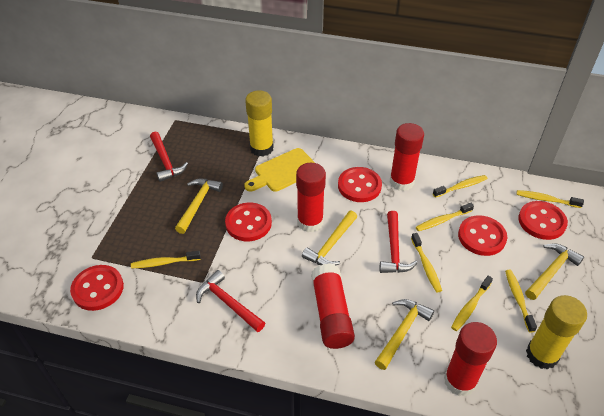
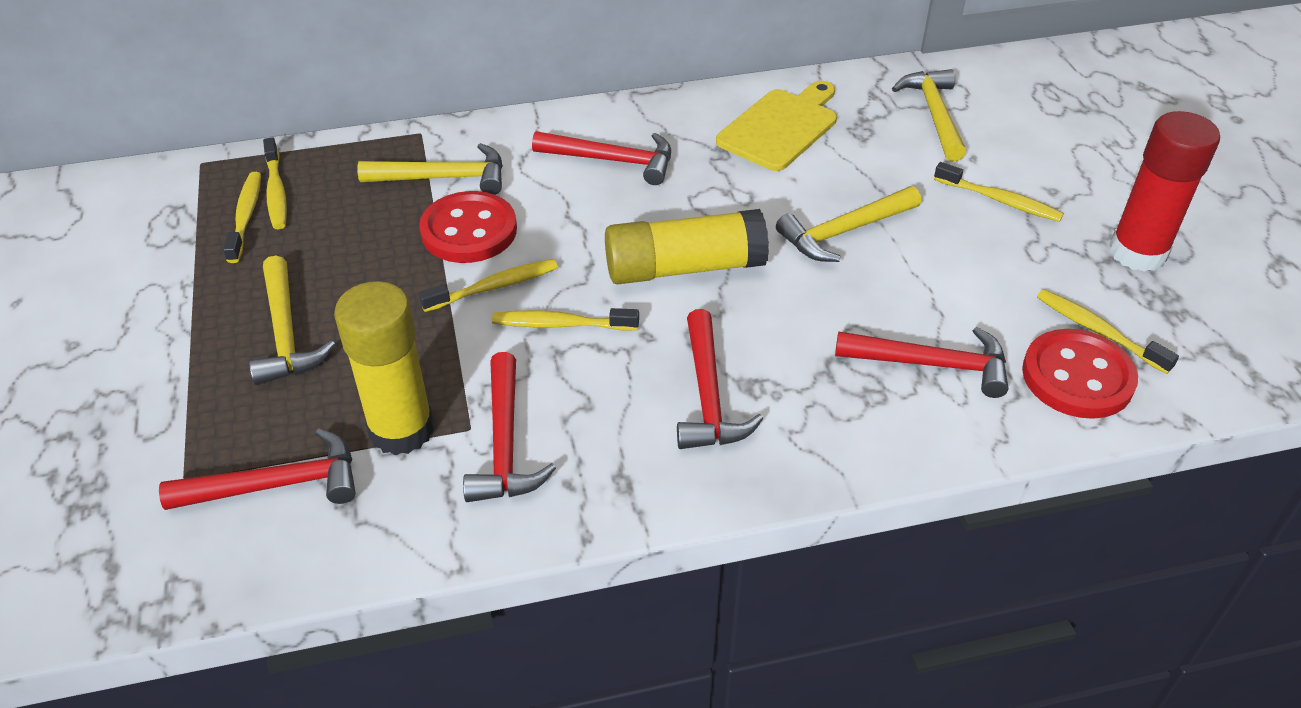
red button: 5 -> 2
red glue stick: 4 -> 1
red hammer: 3 -> 5
yellow toothbrush: 7 -> 6

